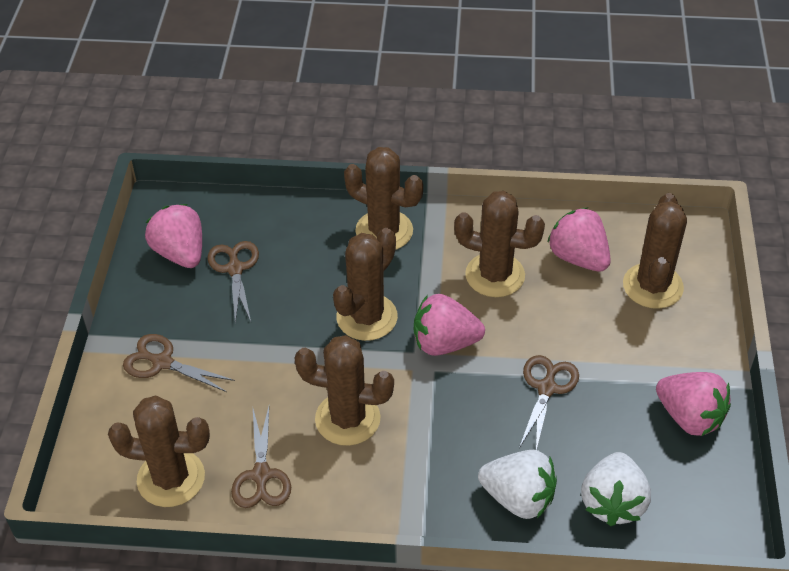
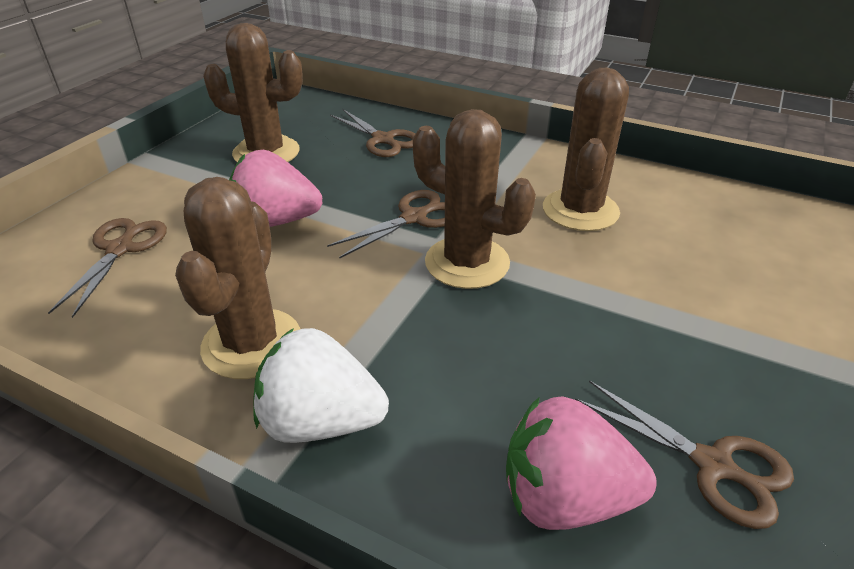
brown cactus: 6 -> 4
pink strawberry: 4 -> 2
white strawberry: 2 -> 1

